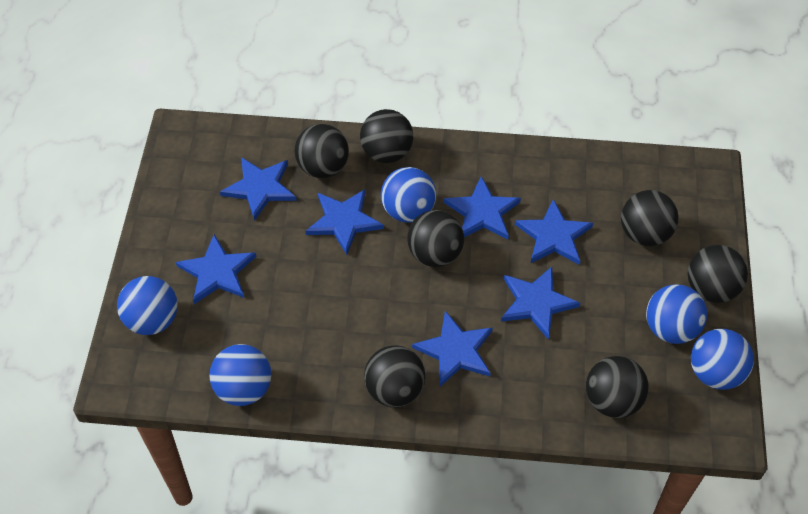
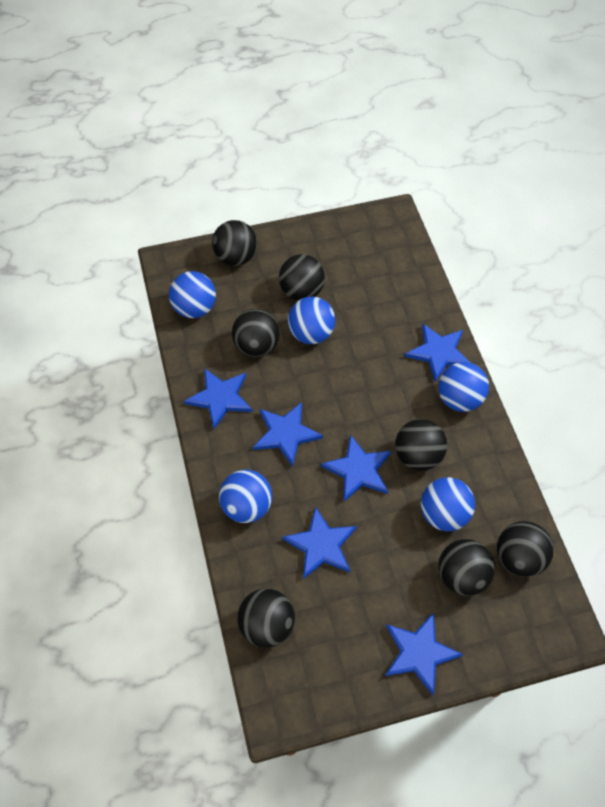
blue star: 7 -> 6

